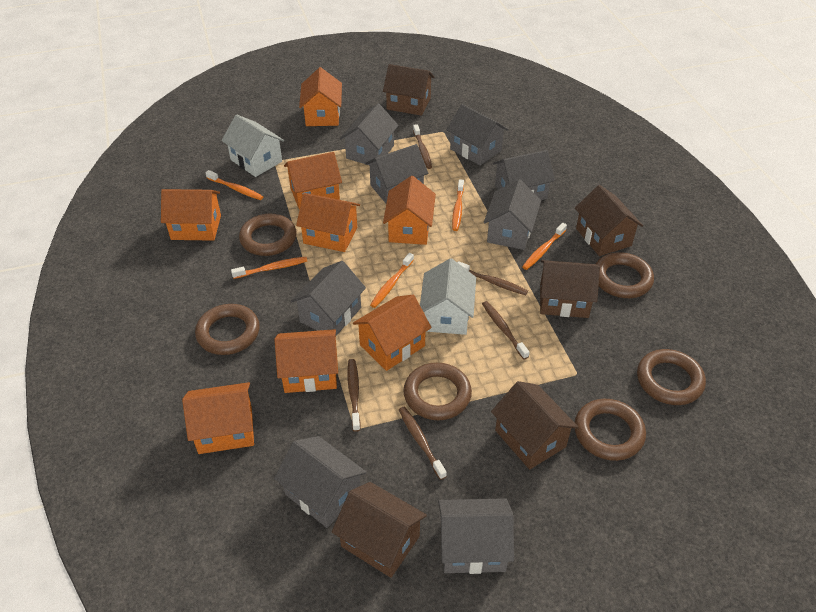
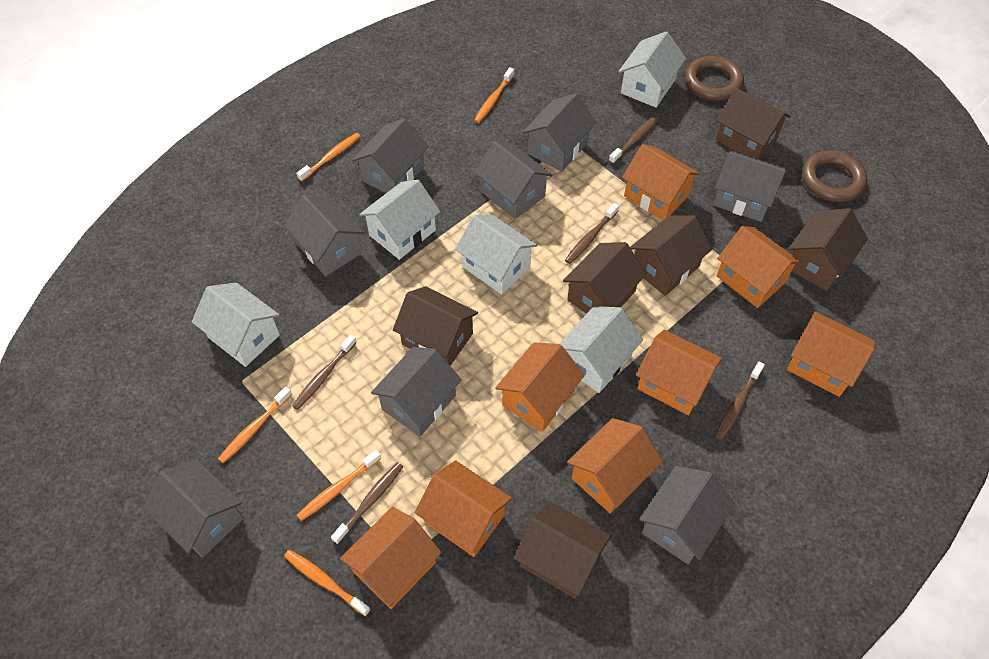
brown house: 5 -> 6
brown ring: 6 -> 2
white house: 2 -> 5

